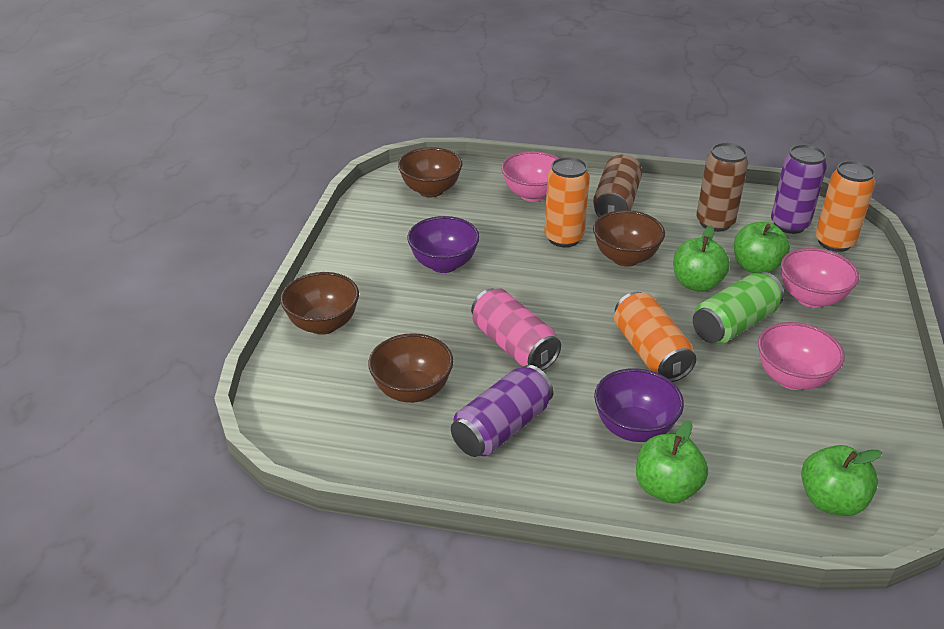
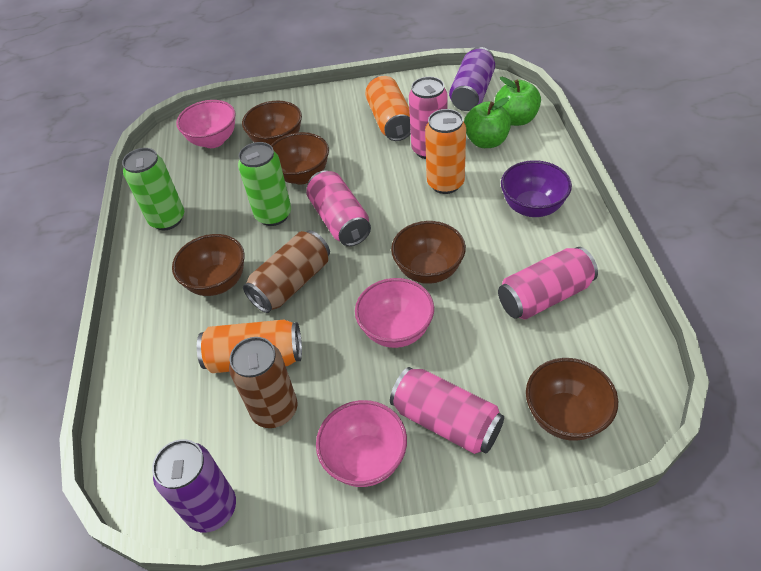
brown bowl: 4 -> 5
green apple: 4 -> 2
green can: 1 -> 2
pink can: 1 -> 4
purple bowl: 2 -> 1

